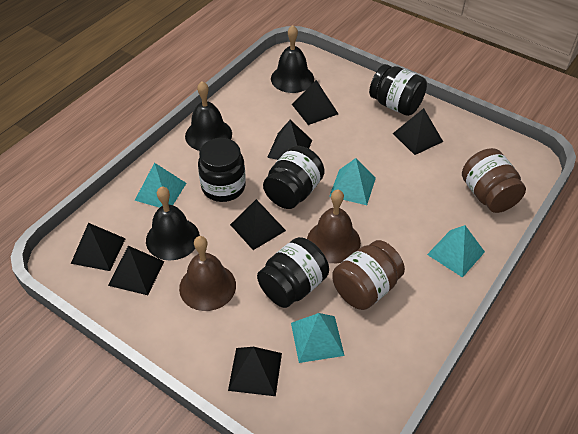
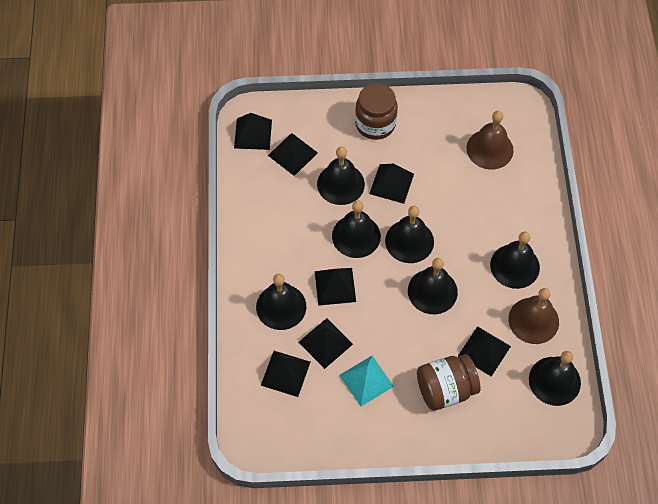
black bell: 3 -> 7
black jar: 4 -> 0
turquoise pyramid: 4 -> 1

